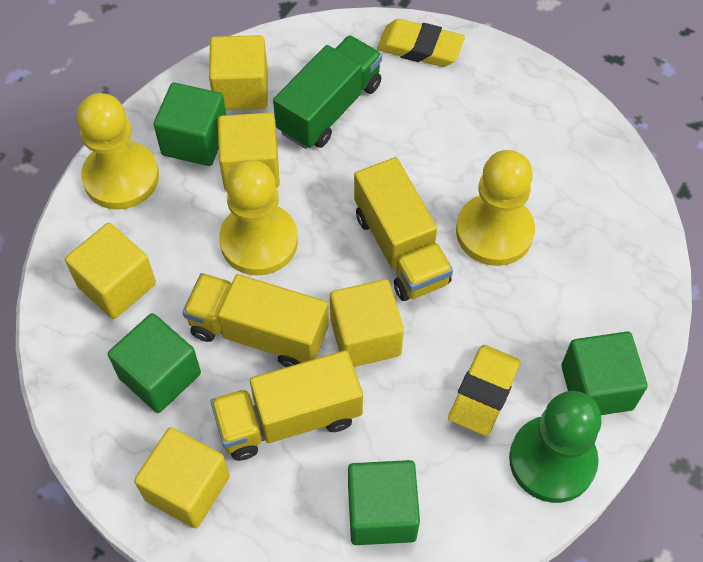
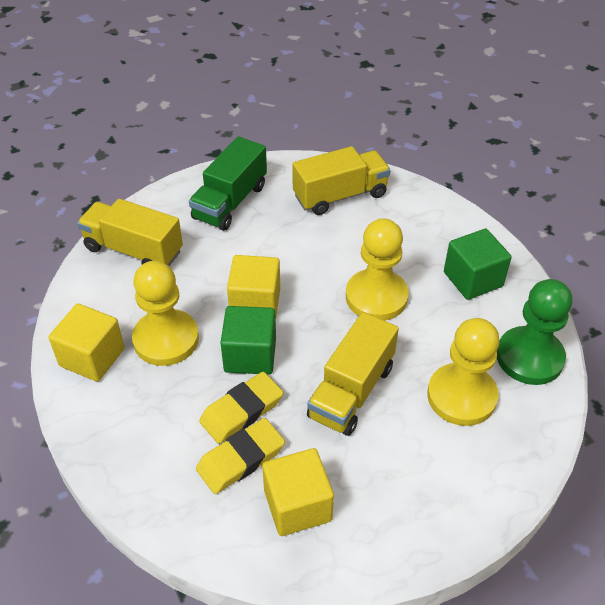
green cube: 4 -> 2
yellow cube: 5 -> 3

